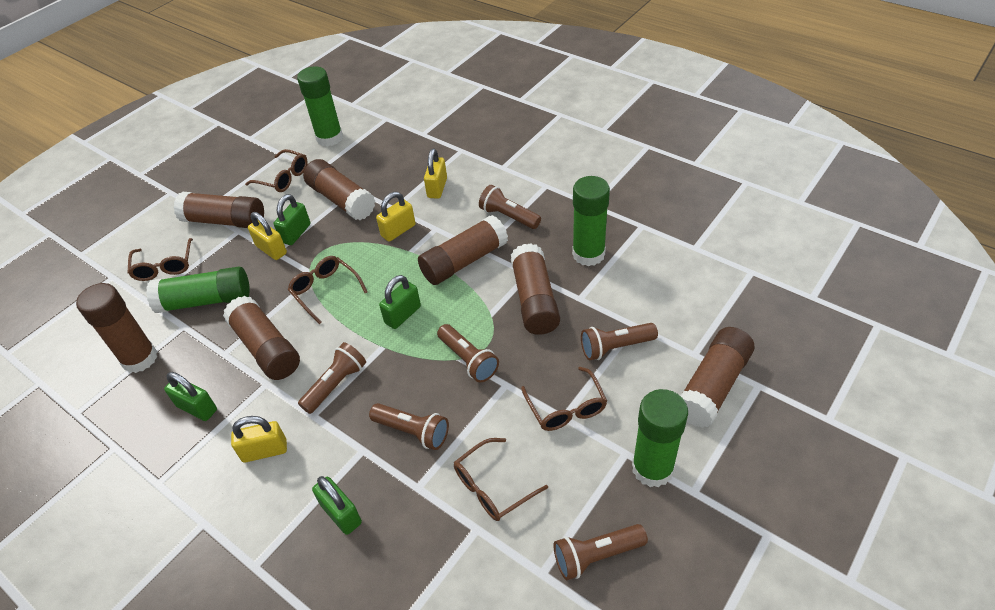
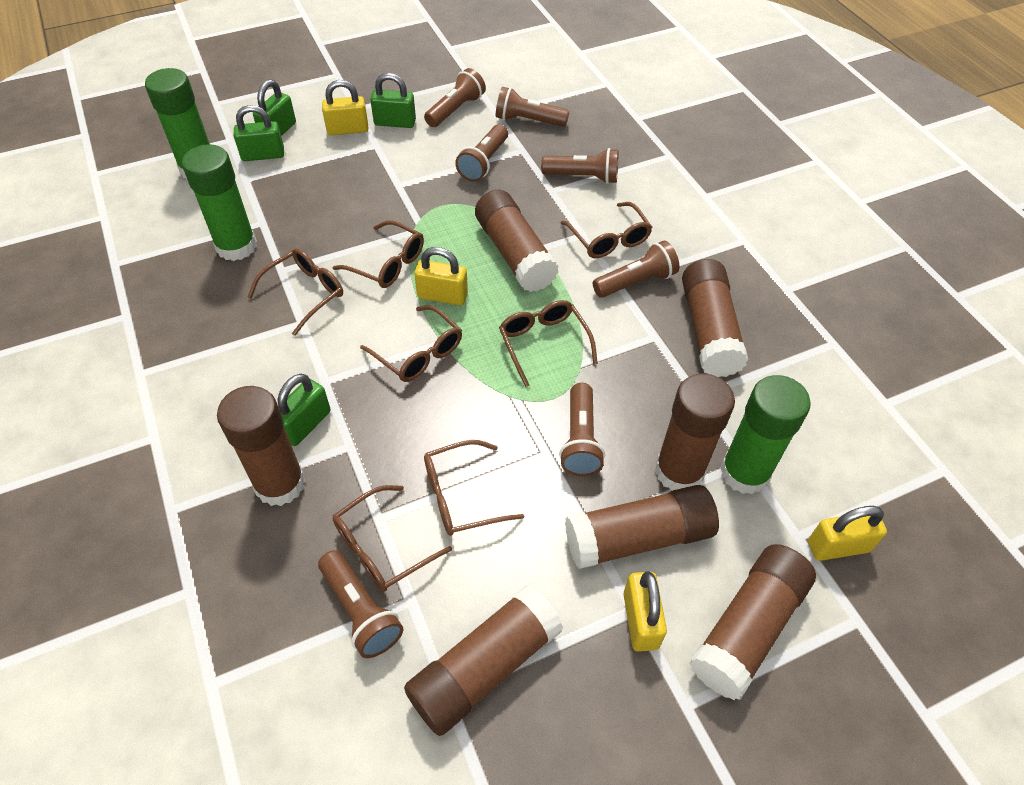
brown flashlight: 6 -> 7
brown glasses: 5 -> 7
green glue stick: 4 -> 3

